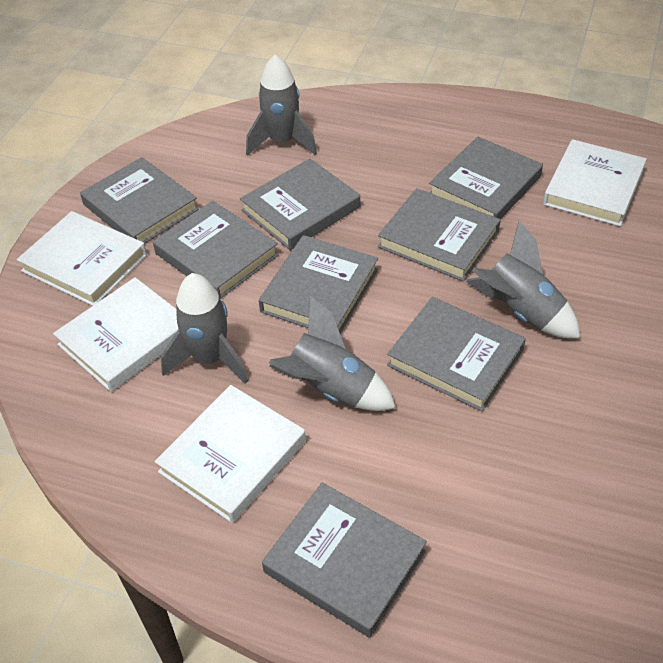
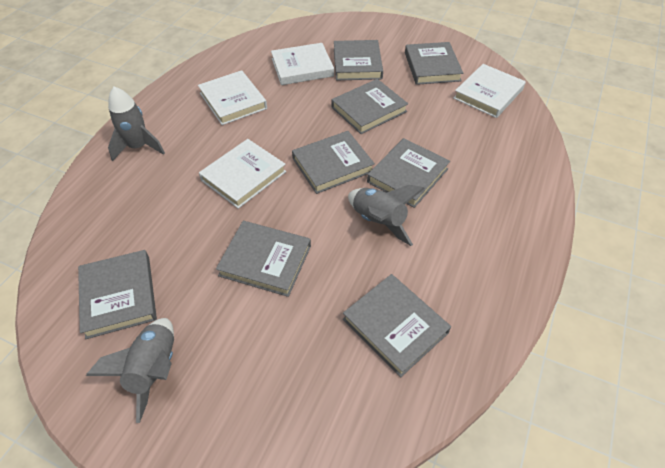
grey rocket: 4 -> 3

